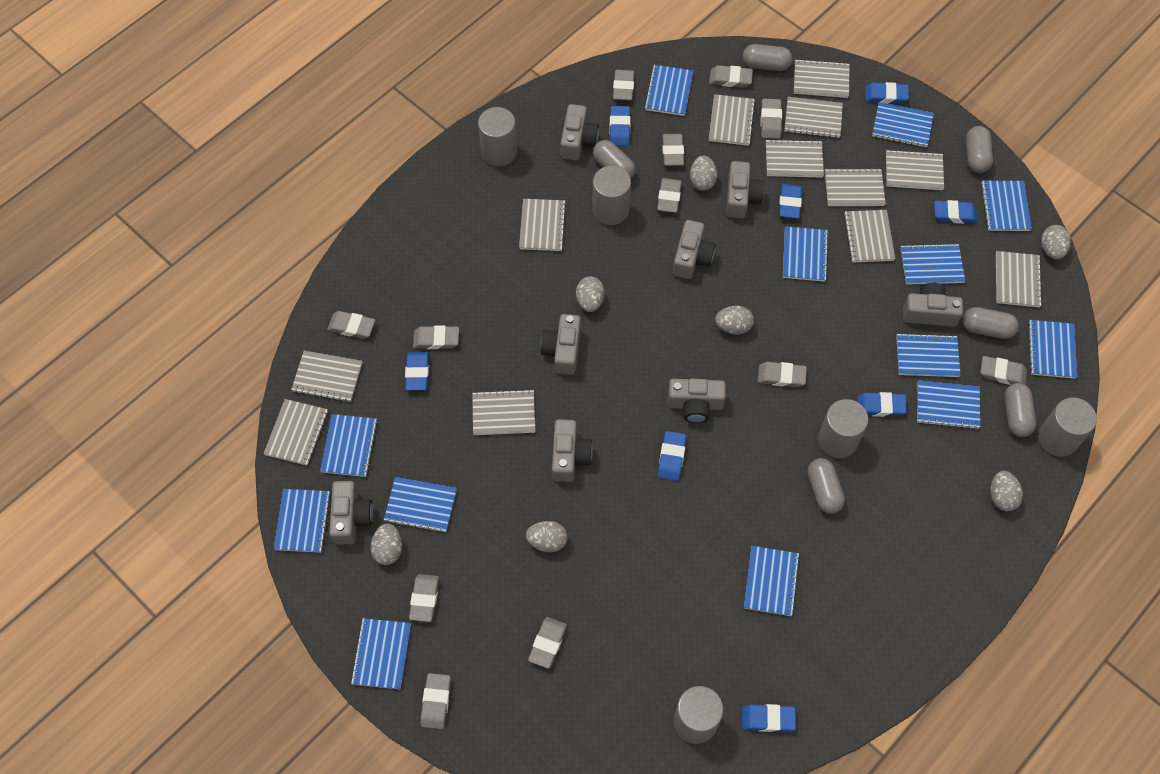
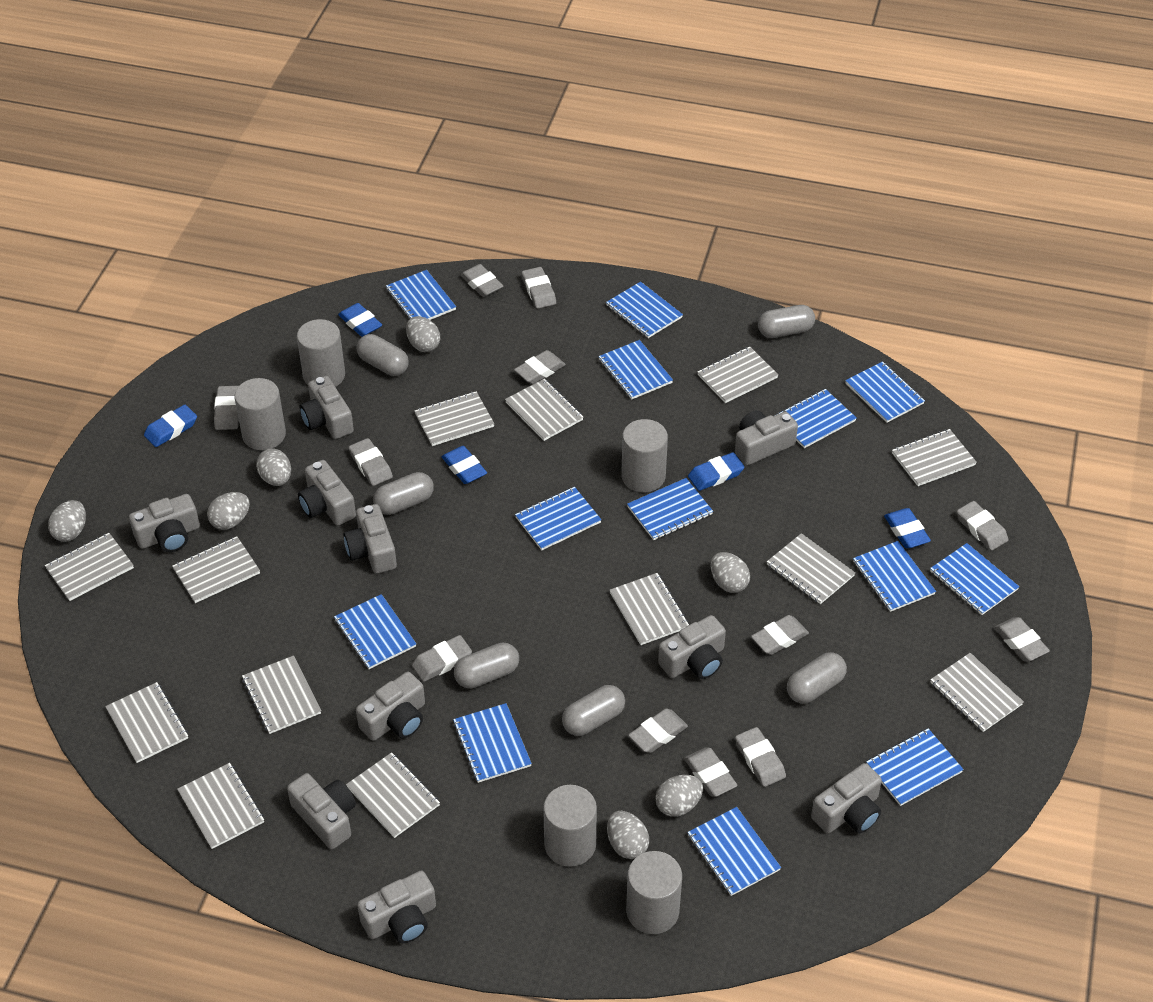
blue eraser: 8 -> 5
grey camera: 8 -> 10
grey notebook: 12 -> 13

